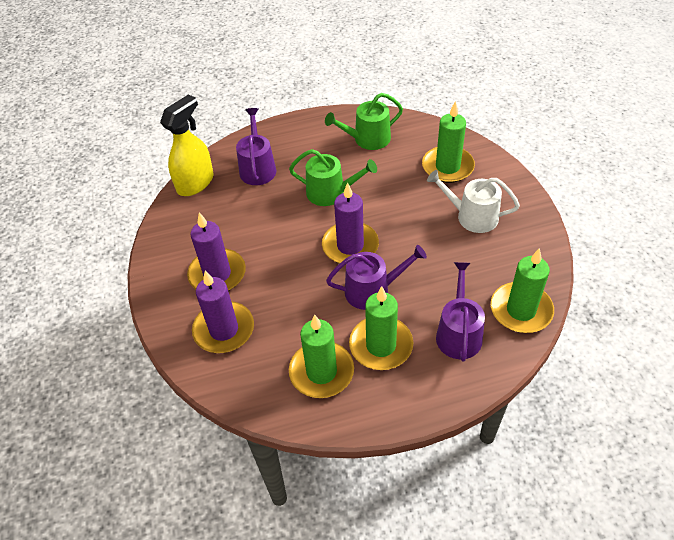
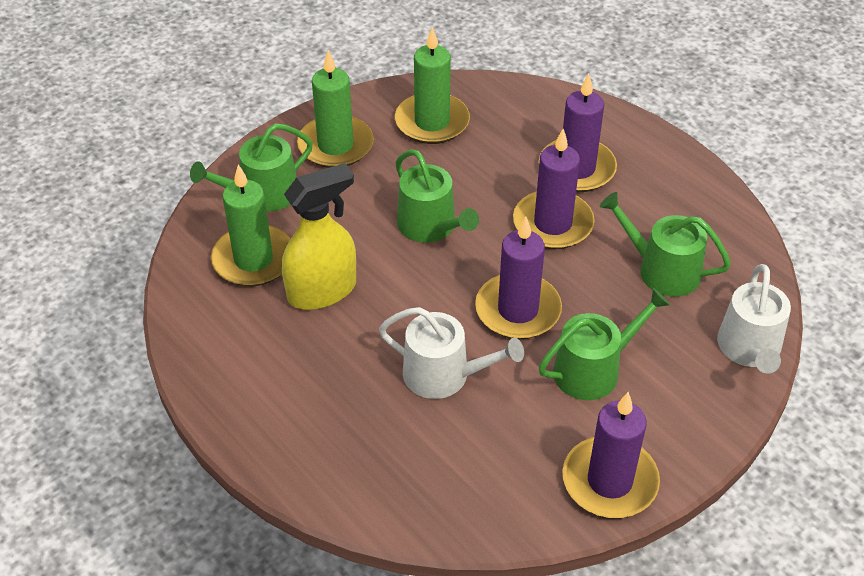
green candle: 4 -> 3
green watering can: 2 -> 4
purple candle: 3 -> 4
purple watering can: 3 -> 0
white watering can: 1 -> 2

